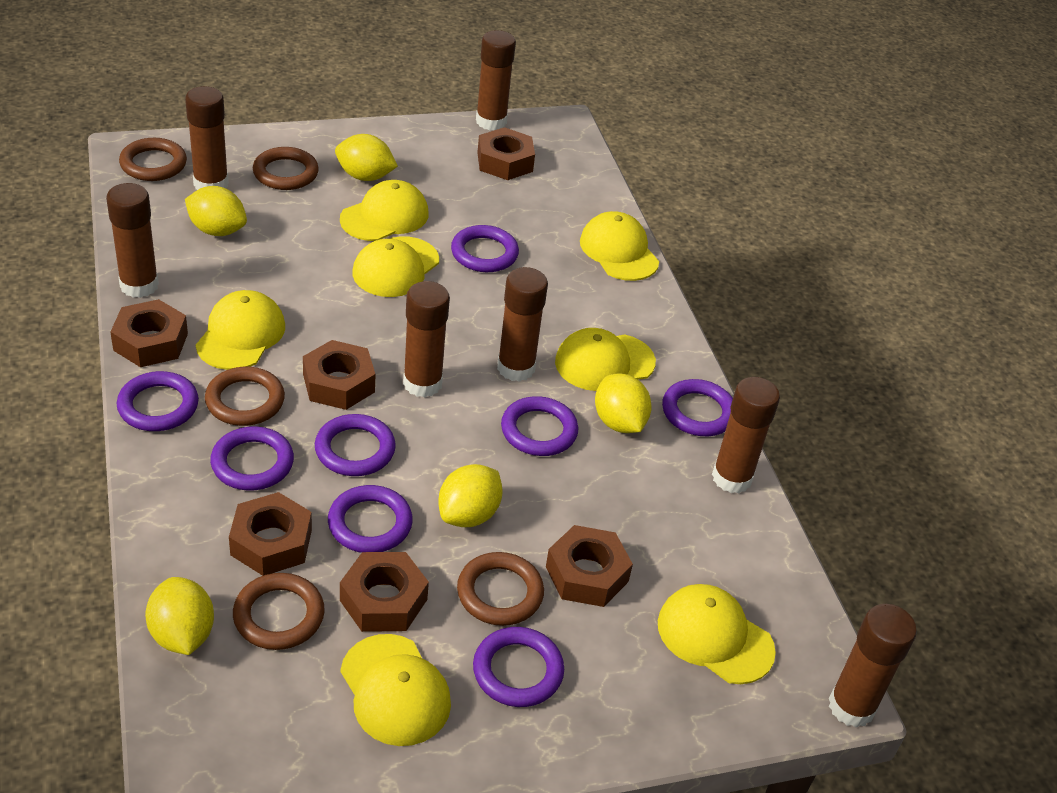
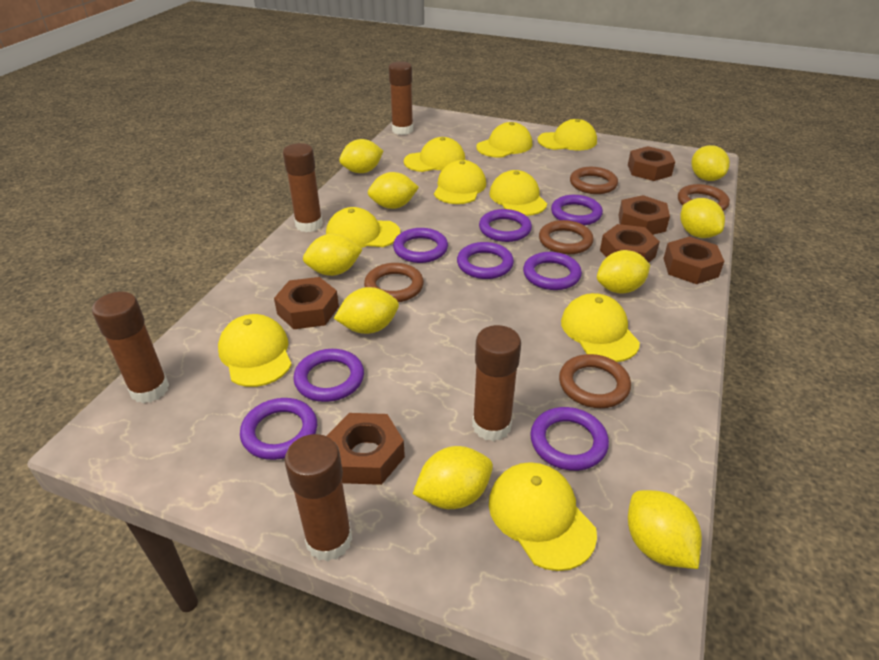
brown glue stick: 7 -> 5
yellow cap: 7 -> 9
yellow lemon: 5 -> 9

